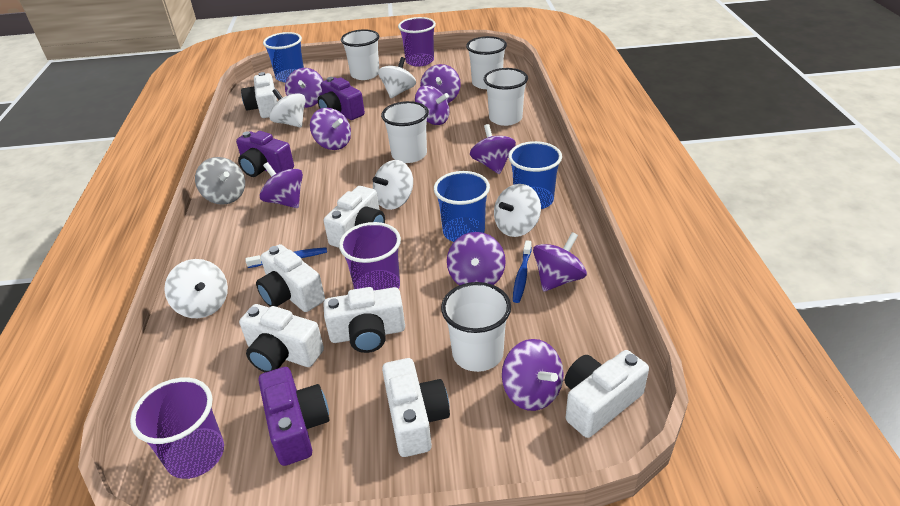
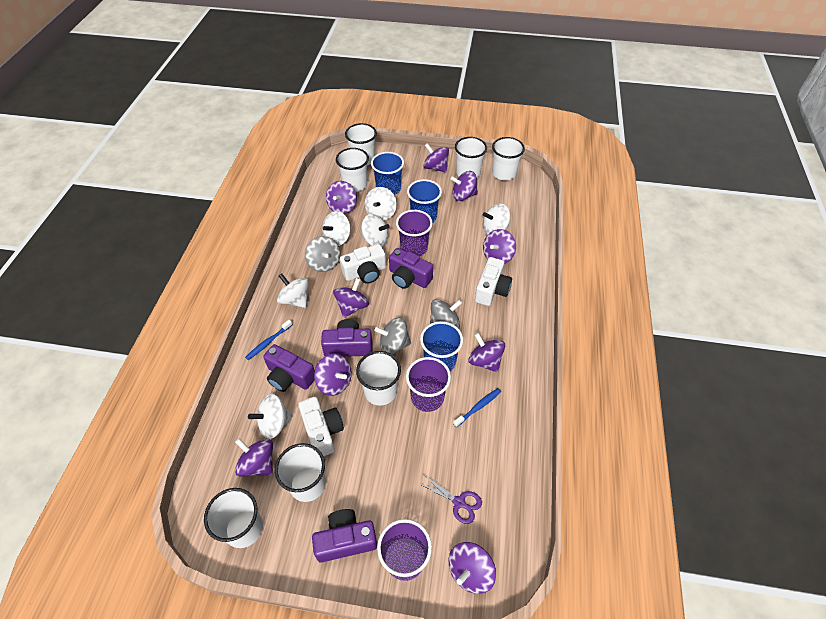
grey spinning top: 1 -> 3
purple camera: 3 -> 4
purple scissors: 0 -> 1
white camera: 7 -> 3
white cup: 5 -> 7
white spinning top: 5 -> 6

